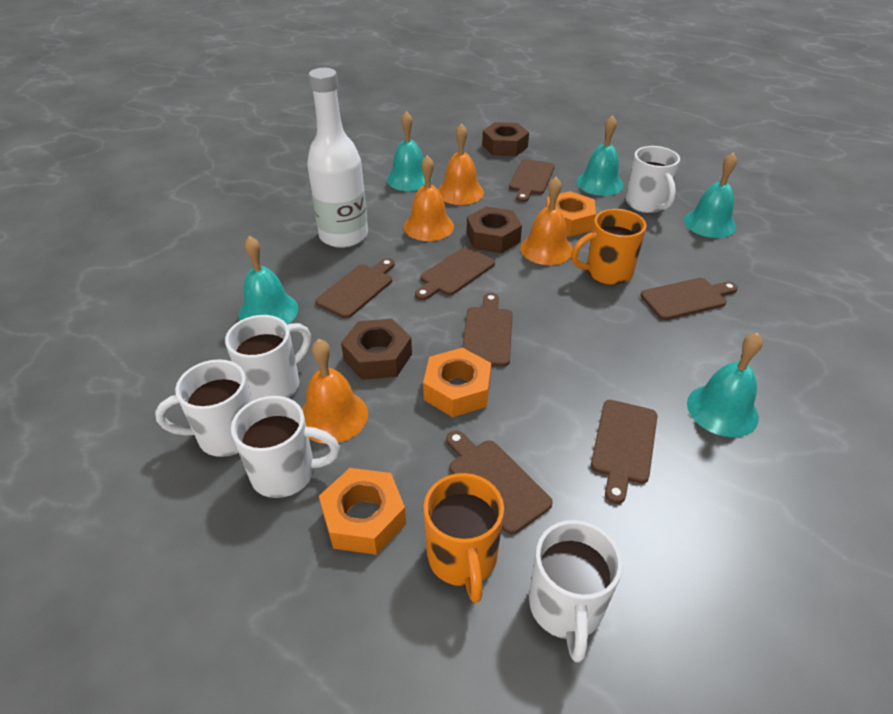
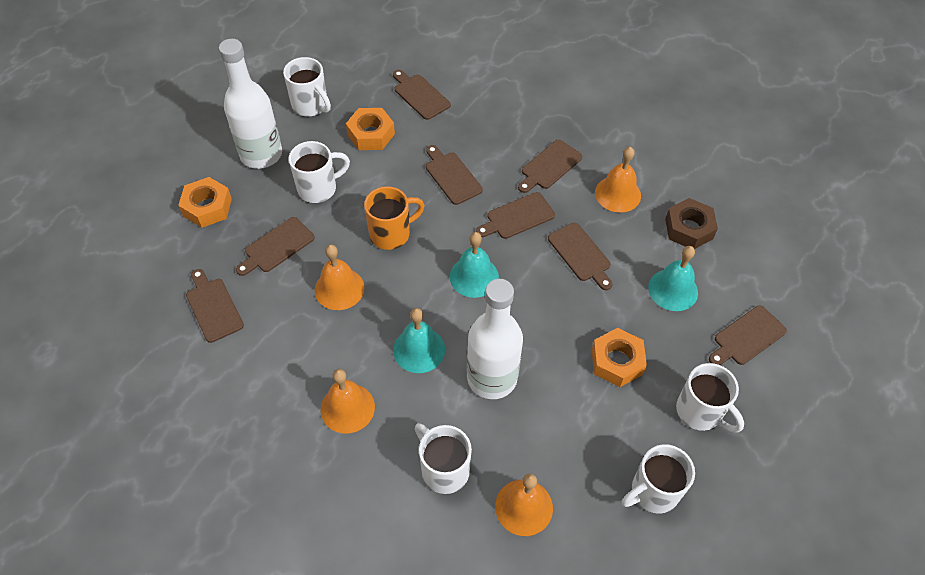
brown cutting board: 7 -> 8
brown nut: 3 -> 1
orange mug: 2 -> 1
turquoise bell: 5 -> 3
white bottle: 1 -> 2

